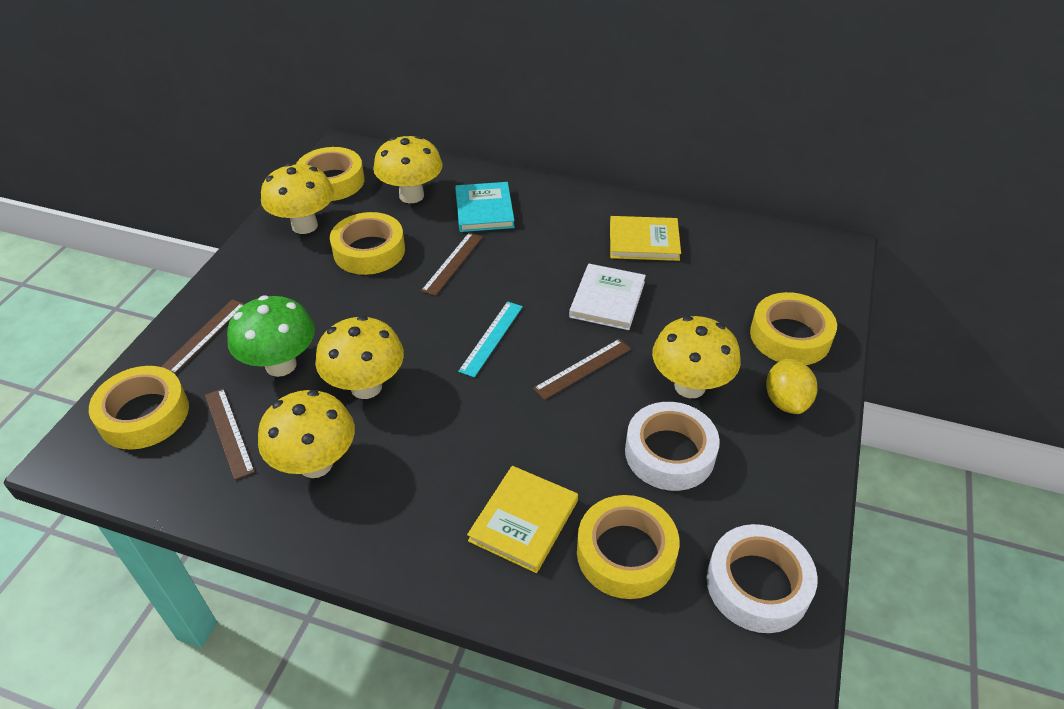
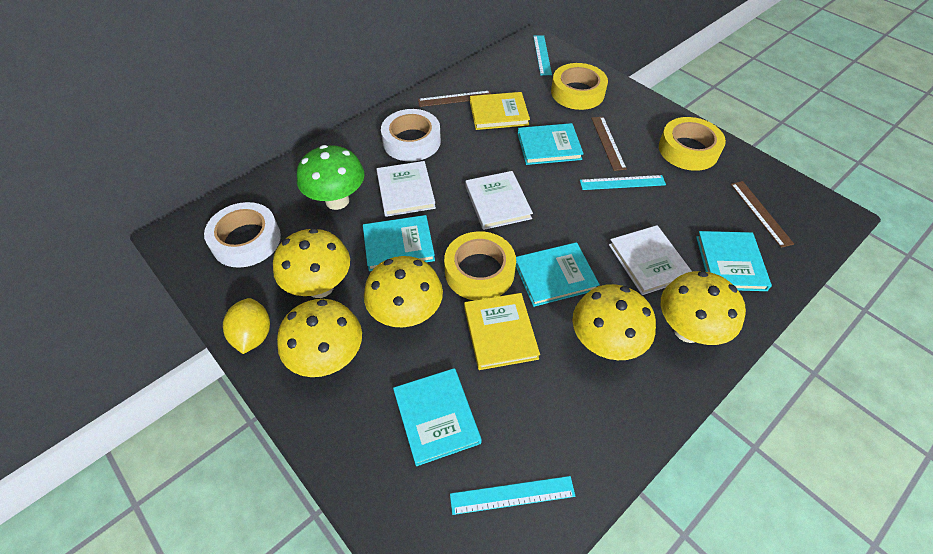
brown ruler: 4 -> 3
turquoise book: 1 -> 5
turquoise ruler: 1 -> 3
white book: 1 -> 3
yellow tape: 5 -> 3

